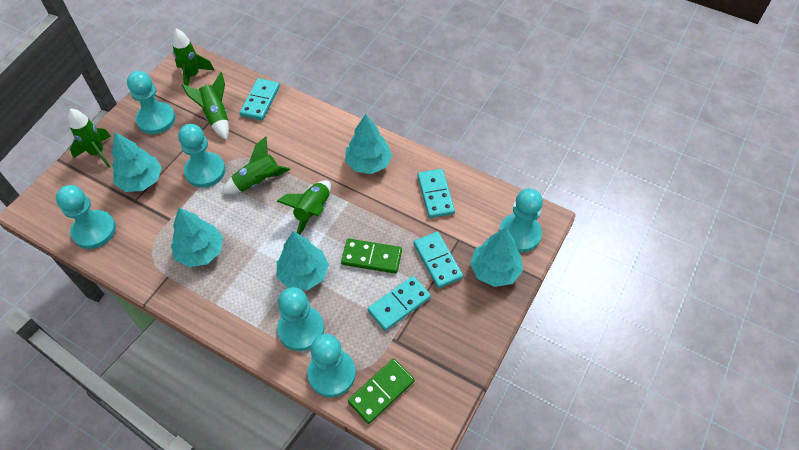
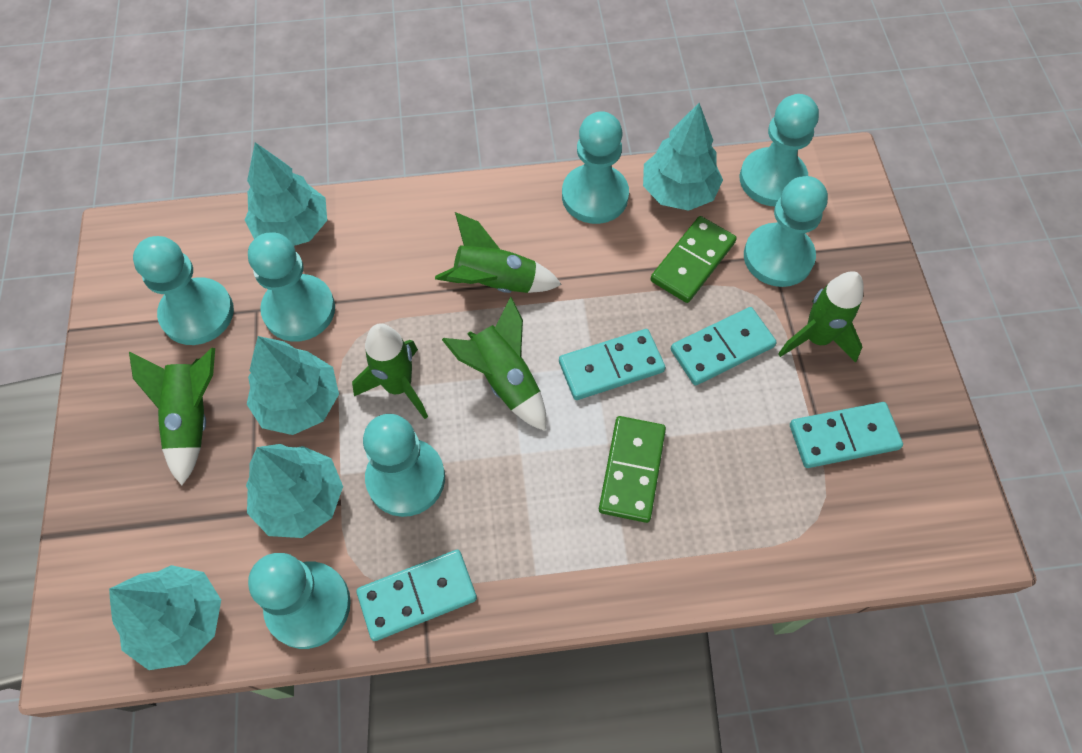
turquoise pawn: 6 -> 7

